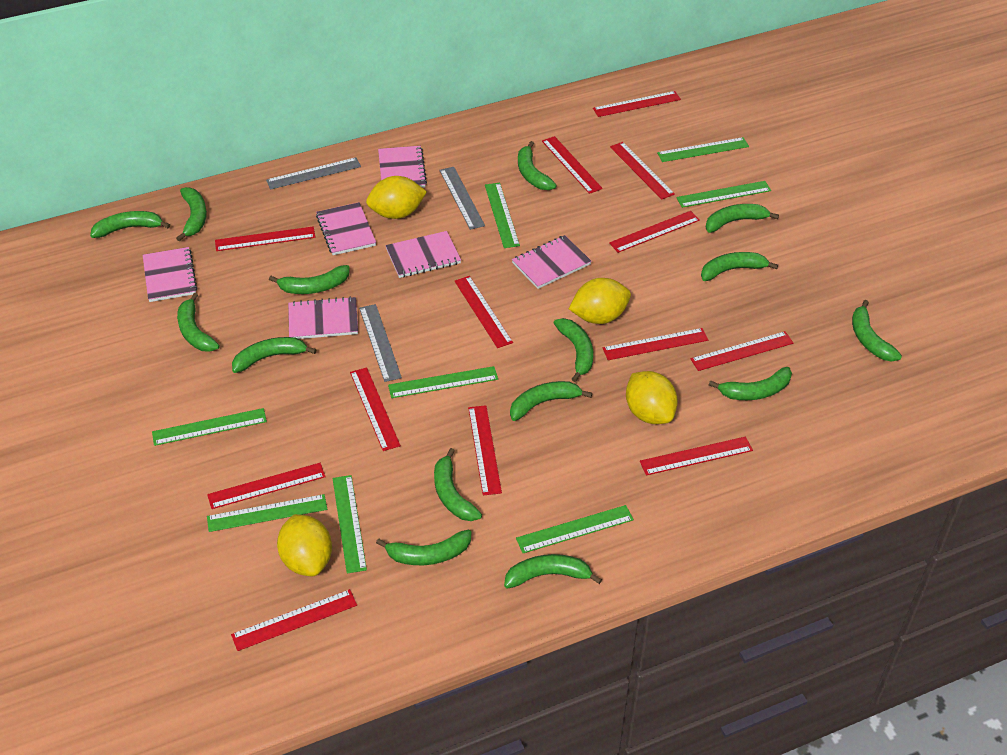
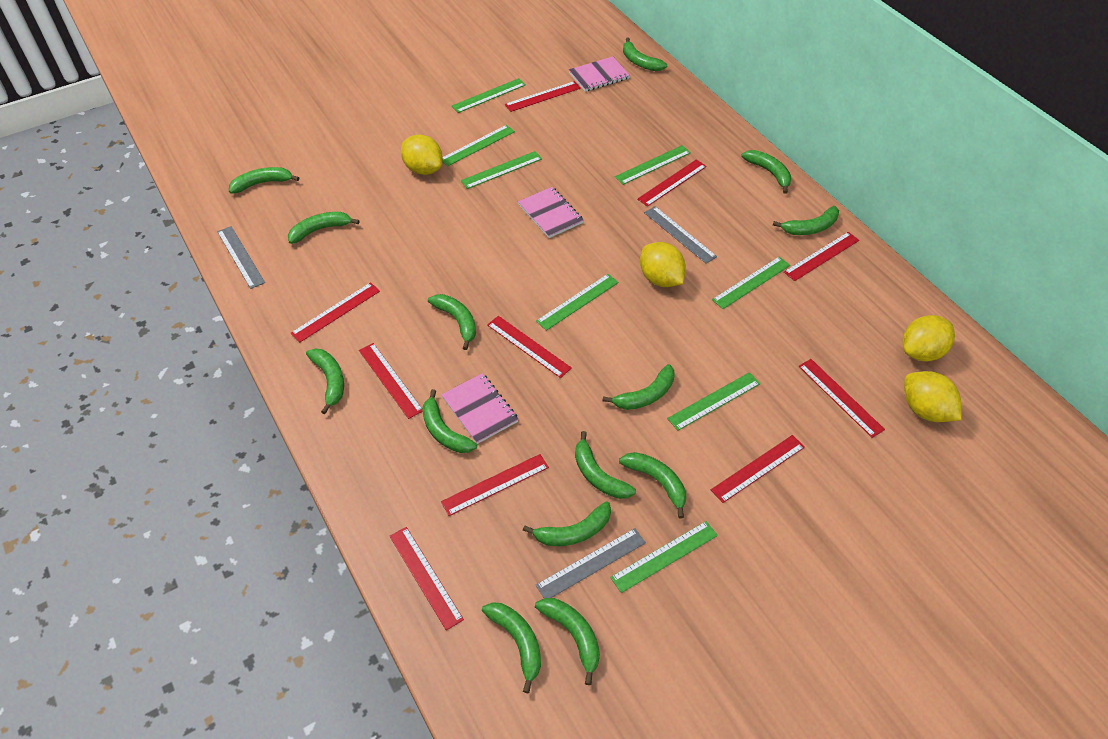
green banana: 15 -> 14
pink notebook: 6 -> 3
red ruler: 13 -> 10

